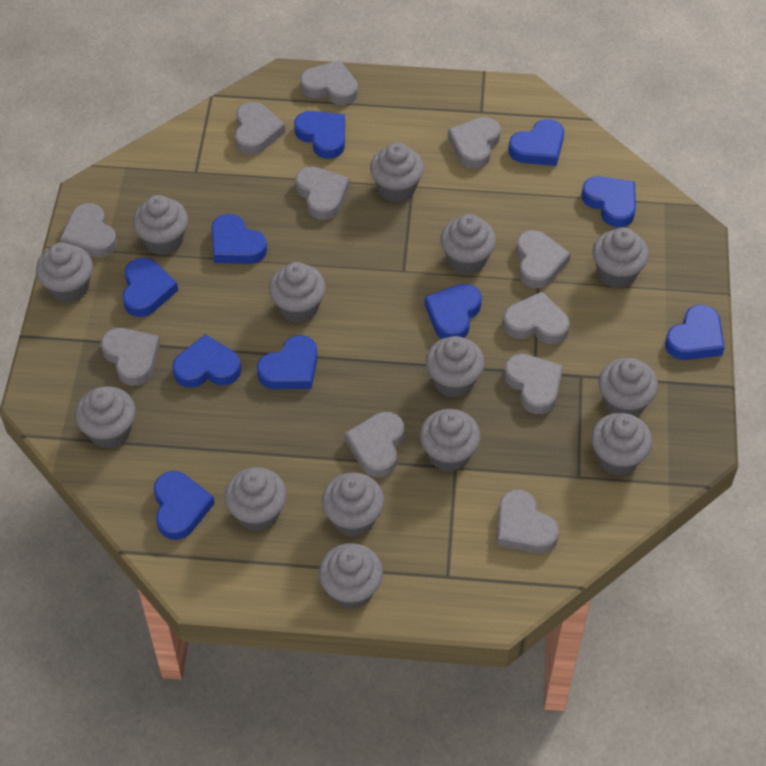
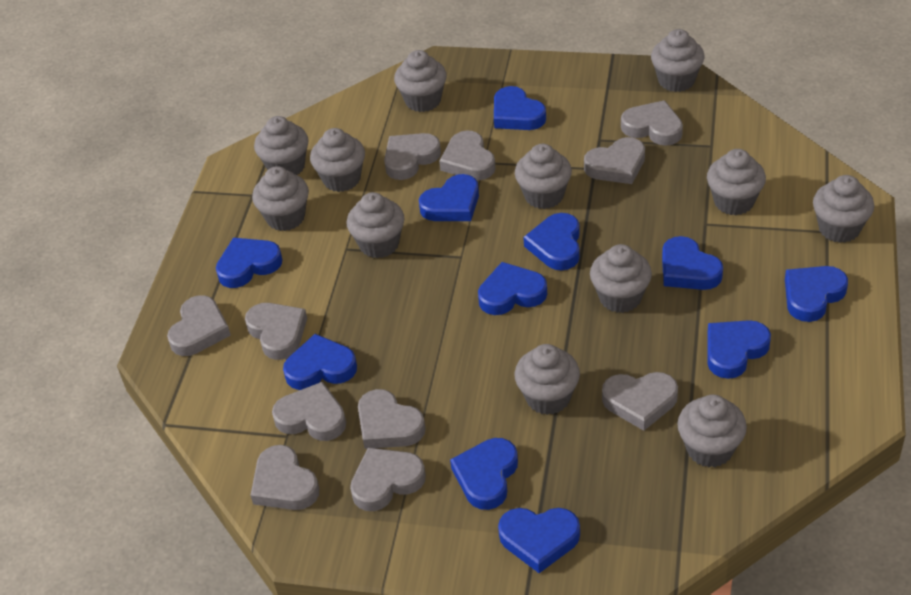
blue heart: 10 -> 11
grey cupcake: 14 -> 12

